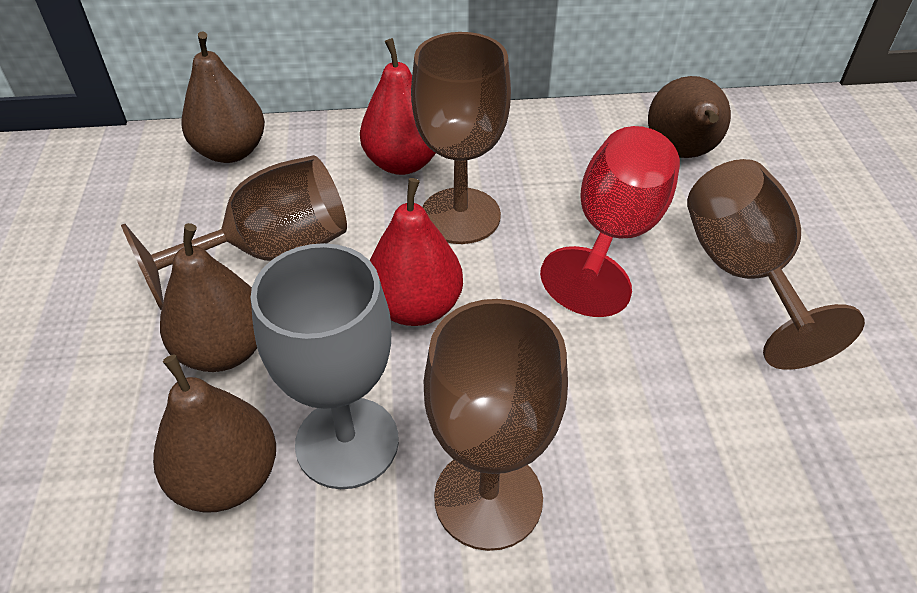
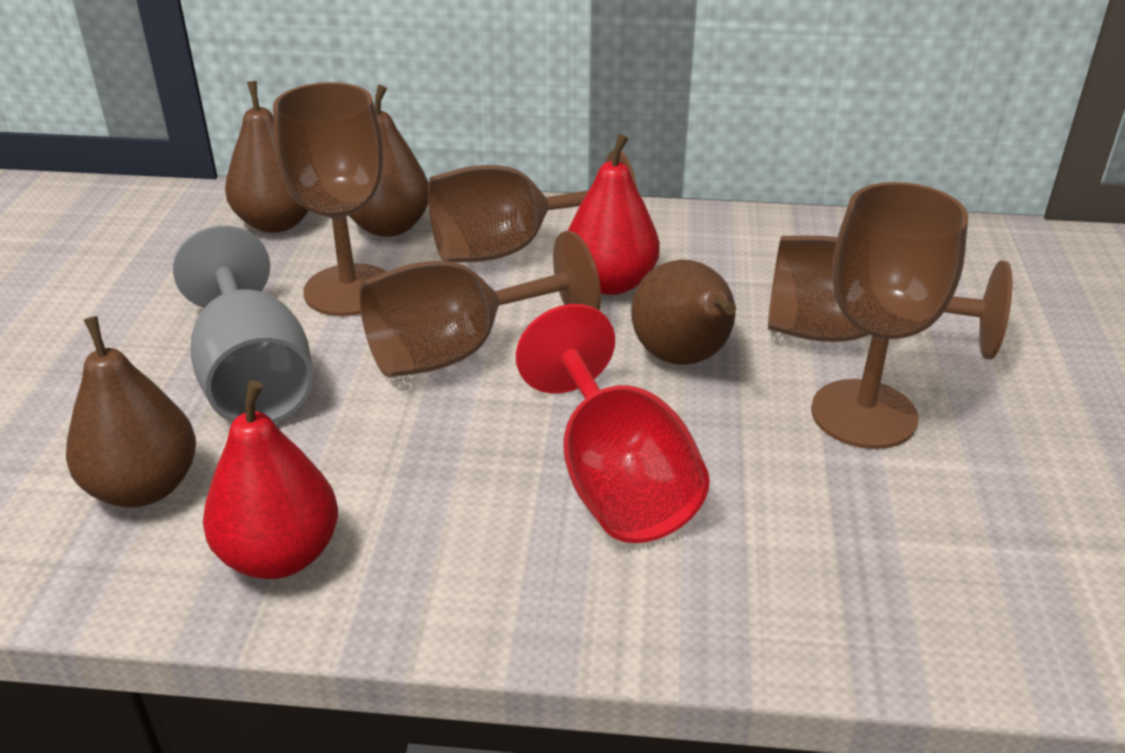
brown goblet: 4 -> 5

